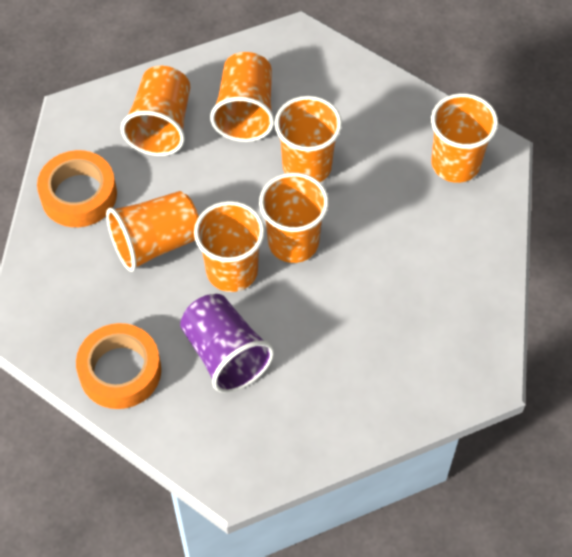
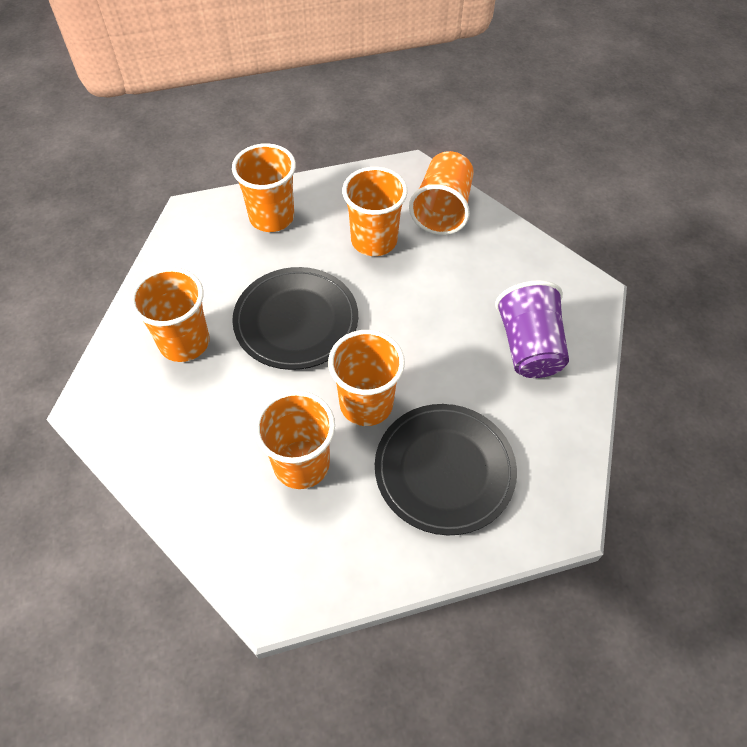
black plate: 0 -> 2
orange cup: 7 -> 6
orange tape: 2 -> 0

